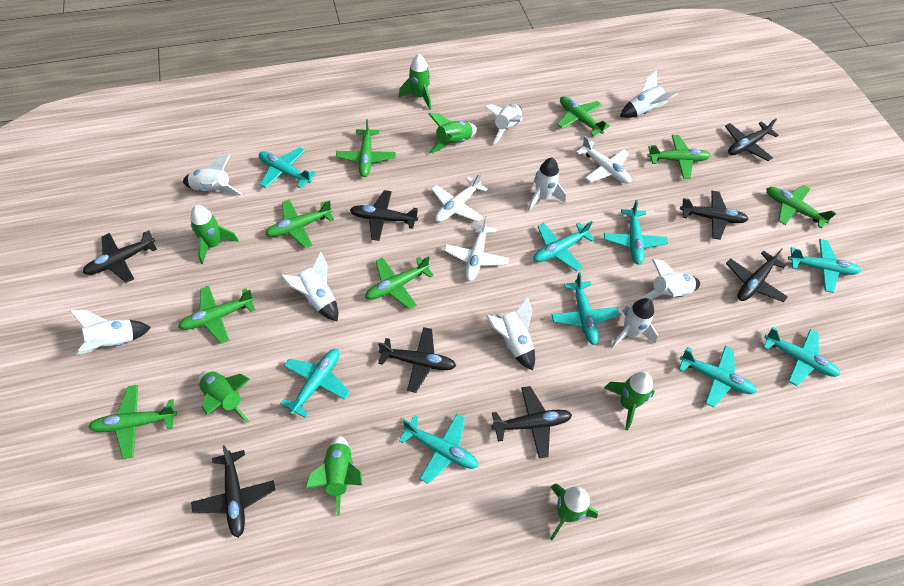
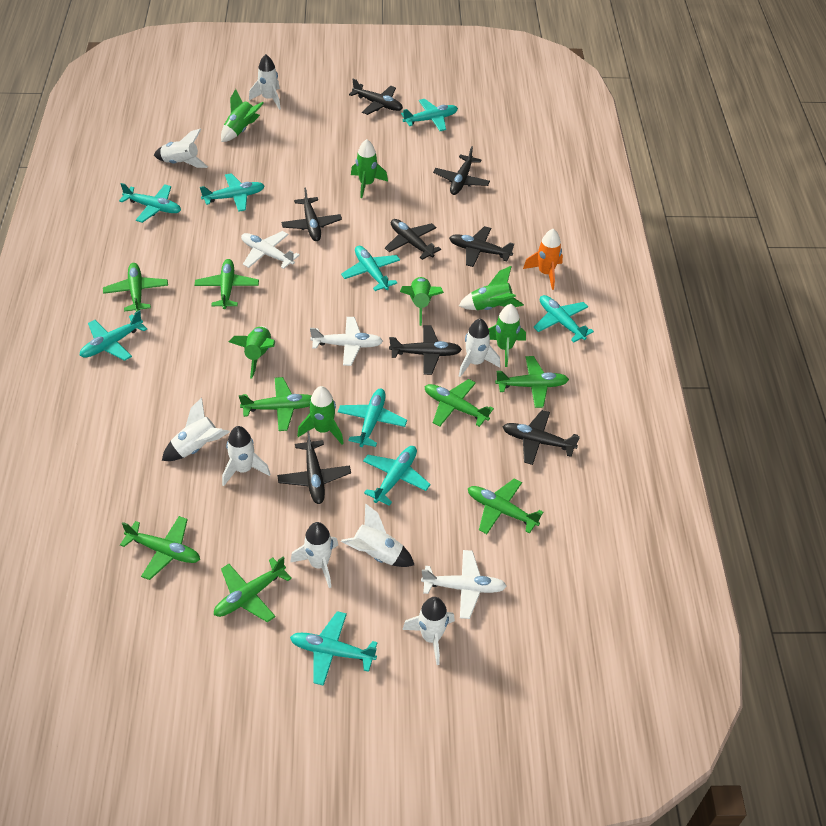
orange rocket: 0 -> 1
white rocket: 9 -> 8

